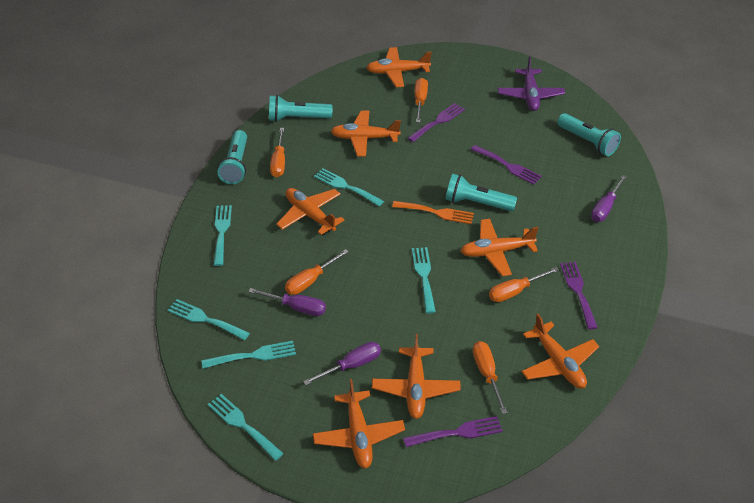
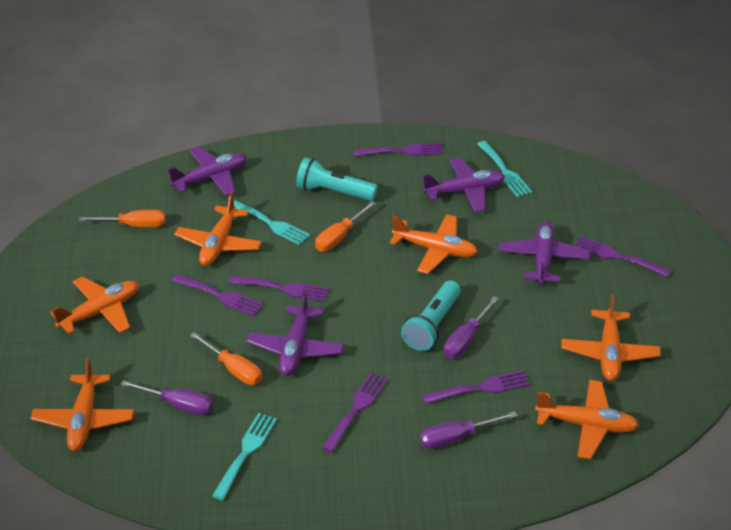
orange fork: 1 -> 0
orange plane: 7 -> 6
orange screwdriver: 5 -> 3
purple fork: 4 -> 6
purple plane: 1 -> 4
turquoise flashlight: 4 -> 2
turquoise fork: 6 -> 3

